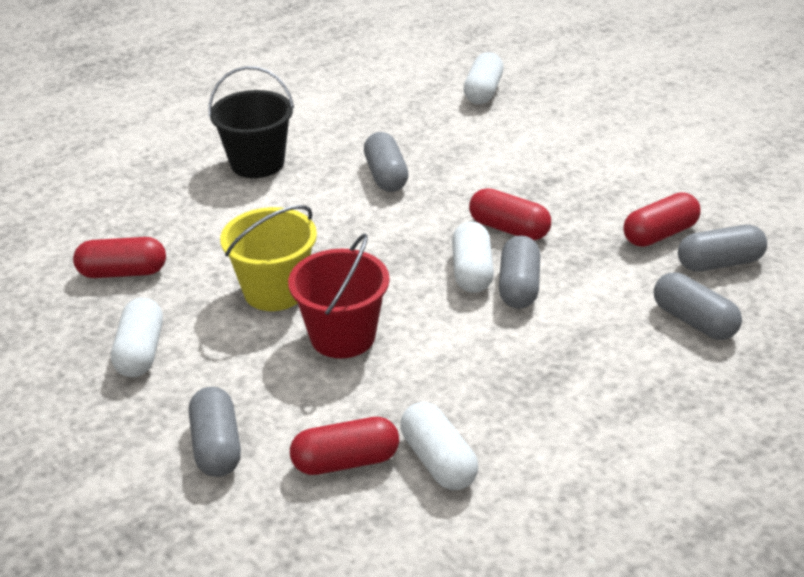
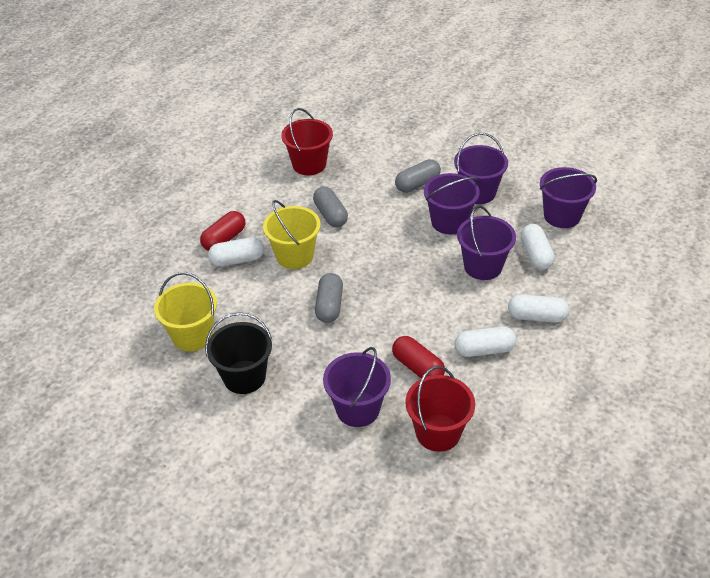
grey capsule: 5 -> 3
purple bucket: 0 -> 5
red bucket: 1 -> 2
red capsule: 4 -> 2
yellow bucket: 1 -> 2

